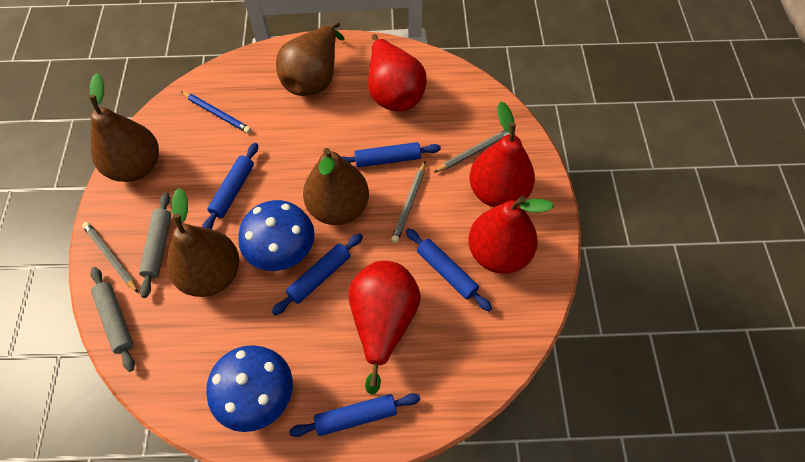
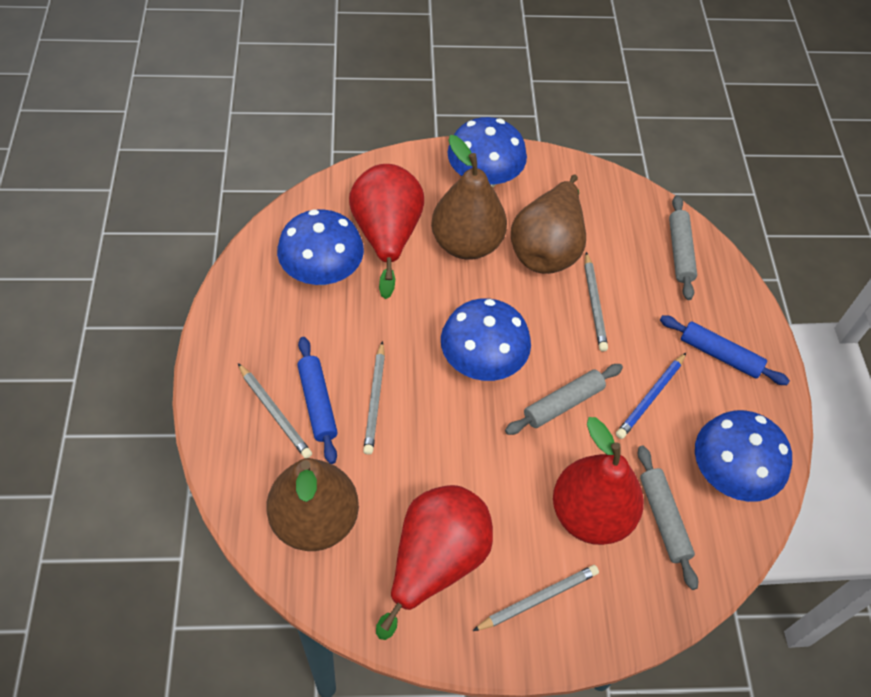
blue mushroom: 2 -> 4
blue rolling pin: 5 -> 2
brown pear: 4 -> 3
grey pencil: 3 -> 4
grey rolling pin: 2 -> 3
red pear: 4 -> 3

